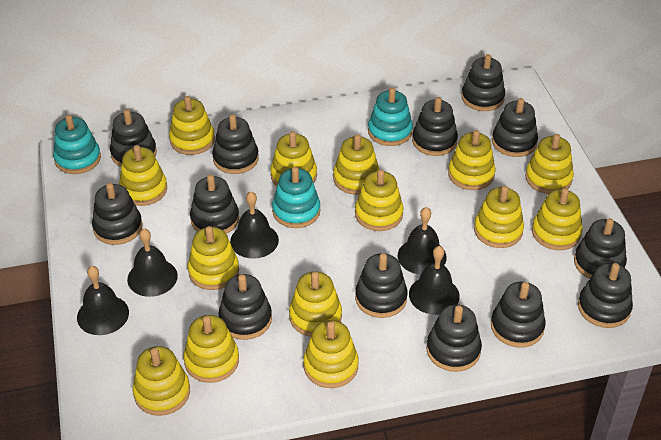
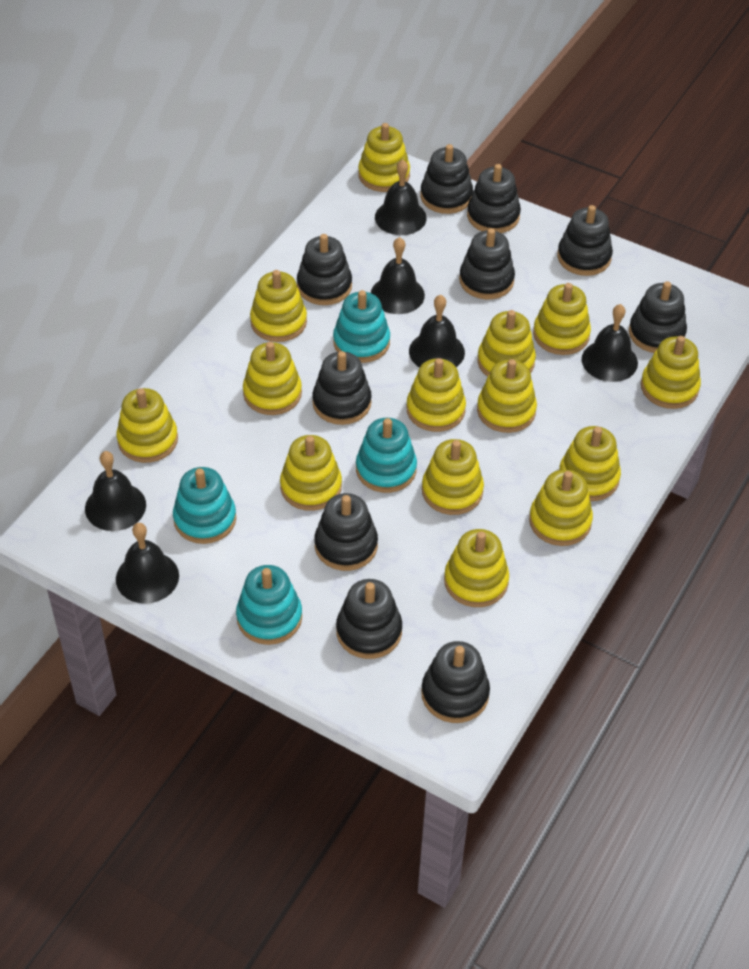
black bell: 5 -> 6
black stacking toy: 13 -> 10
turquoise stacking toy: 3 -> 4

